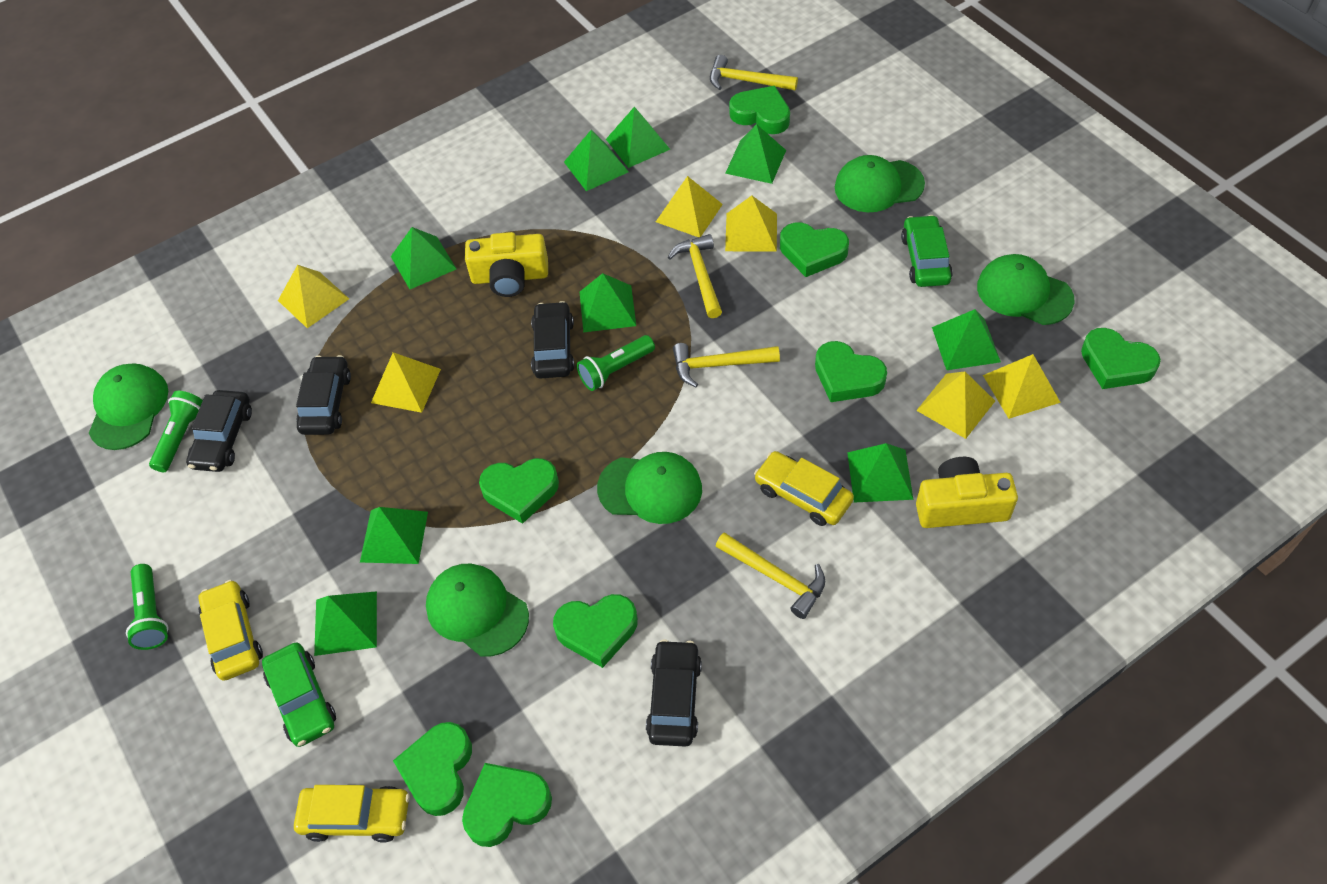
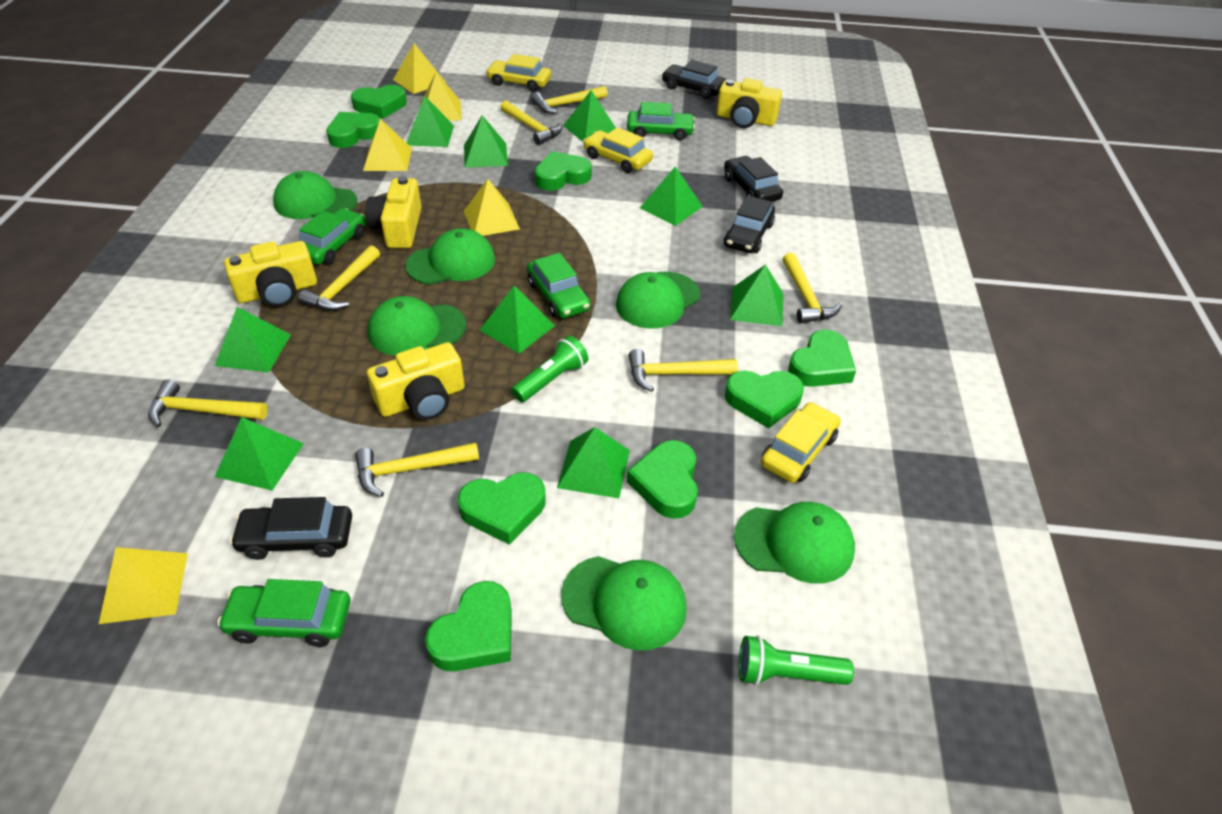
green cap: 5 -> 6
green car: 2 -> 4
green flashlight: 3 -> 2
yellow camera: 2 -> 4
yellow hammer: 4 -> 7
yellow pyramid: 6 -> 5

